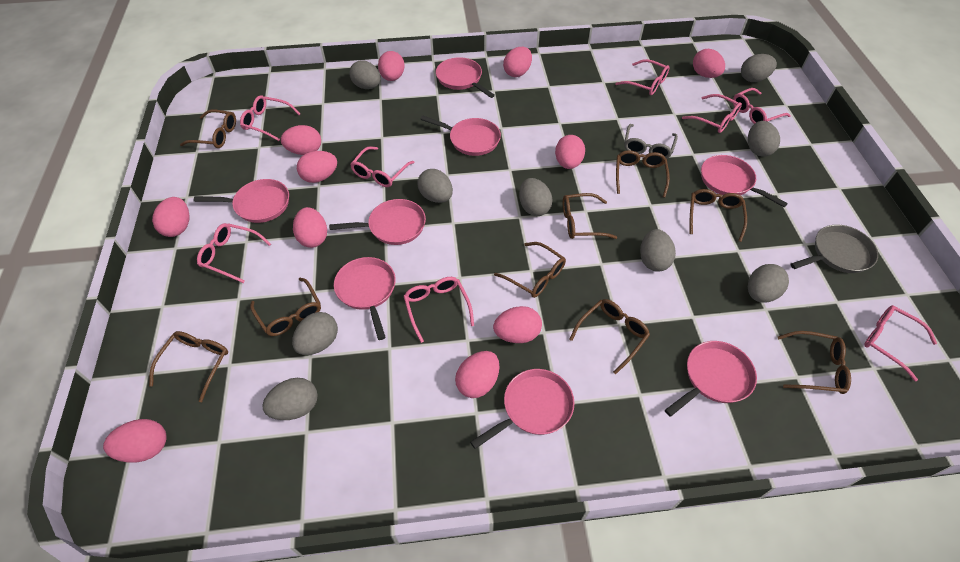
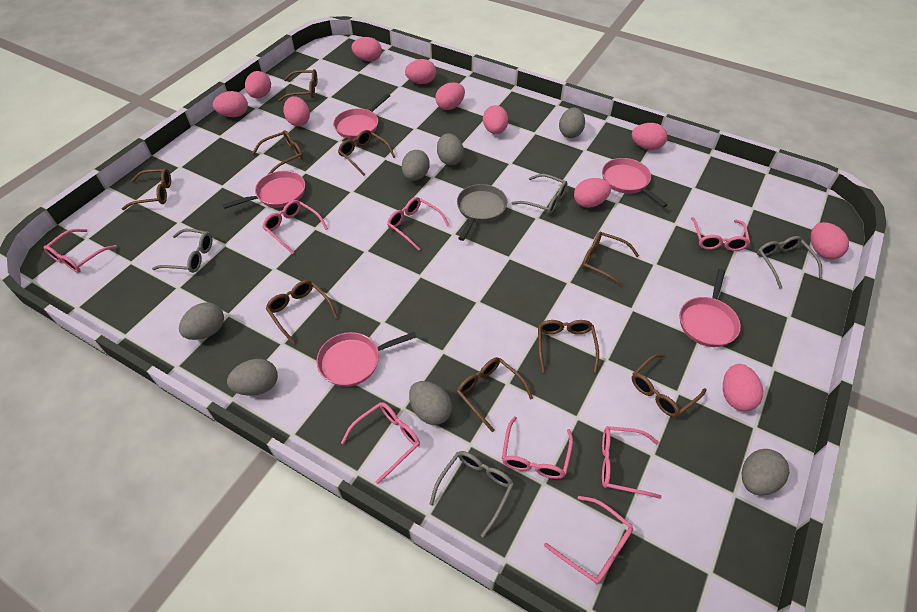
grey egg: 9 -> 7
grey glasses: 1 -> 4
pink pan: 8 -> 5

